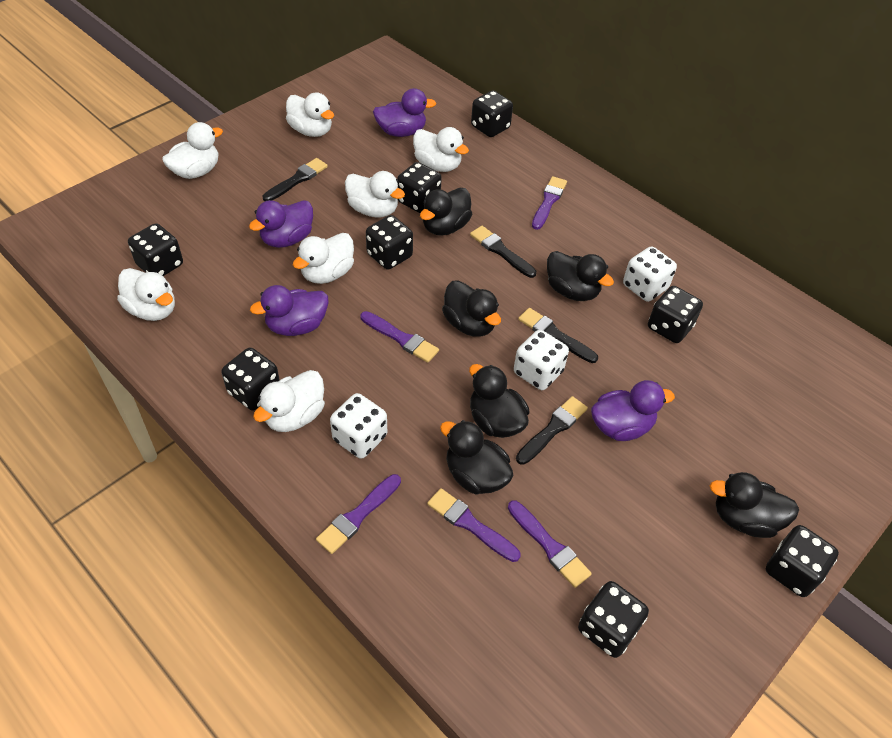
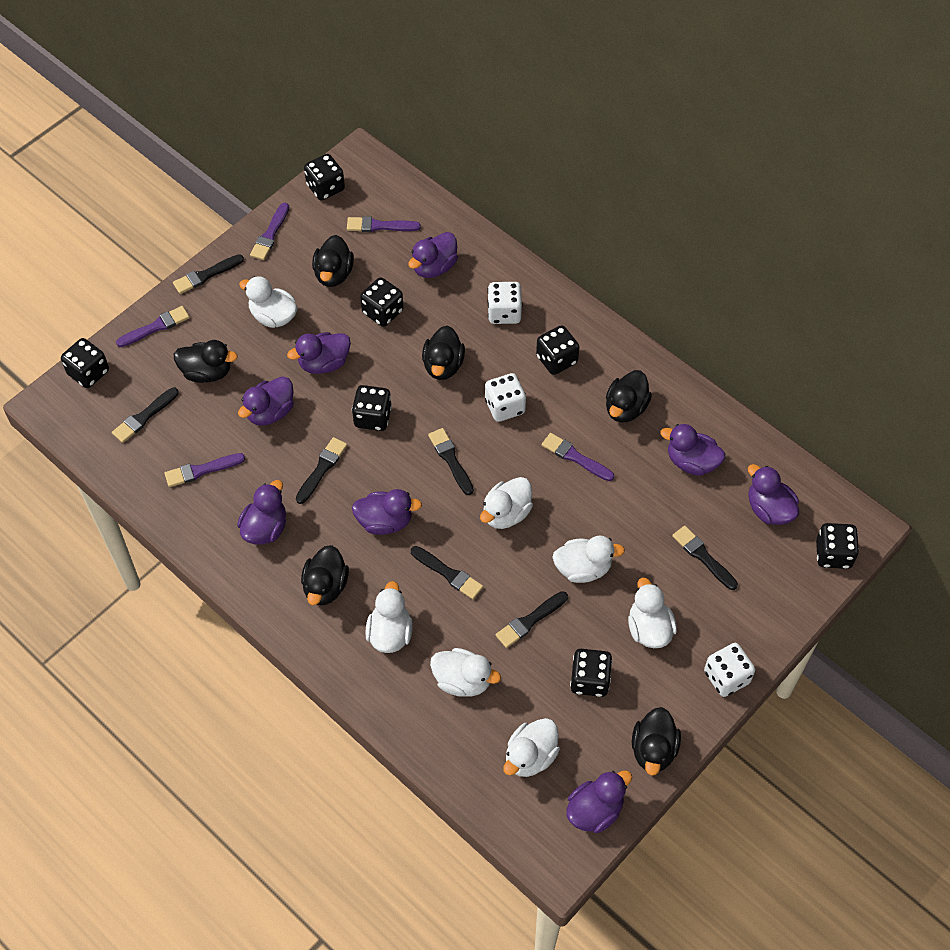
black brush: 4 -> 7
black dice: 8 -> 7
purple duck: 4 -> 8

